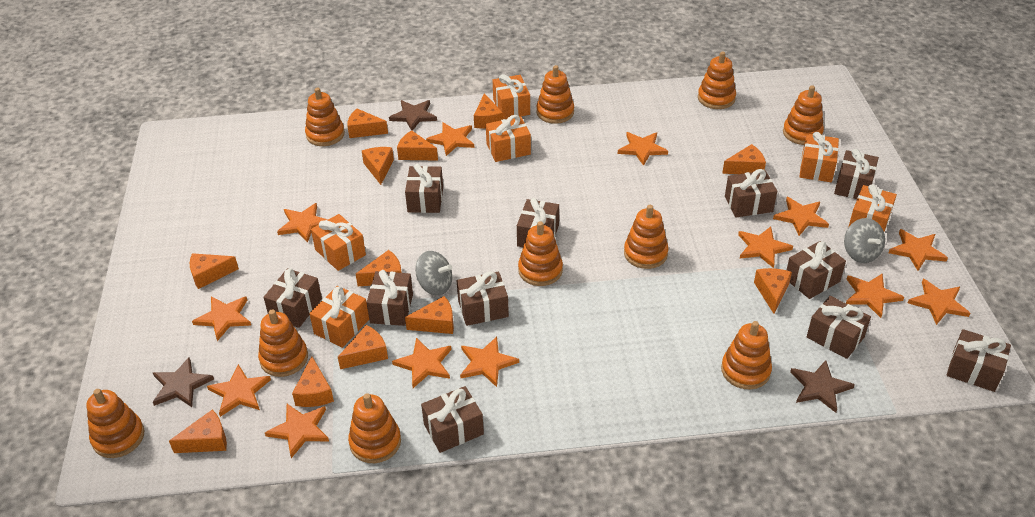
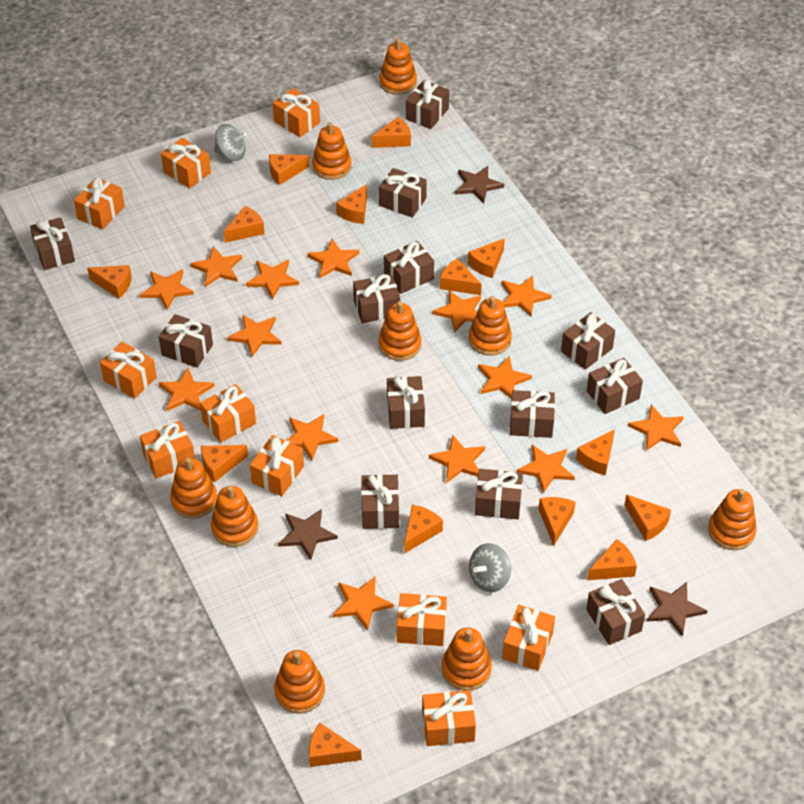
brown gift: 11 -> 13
orange cheese: 12 -> 14
orange gift: 6 -> 10
orange stacking toy: 10 -> 9
orange star: 13 -> 14

